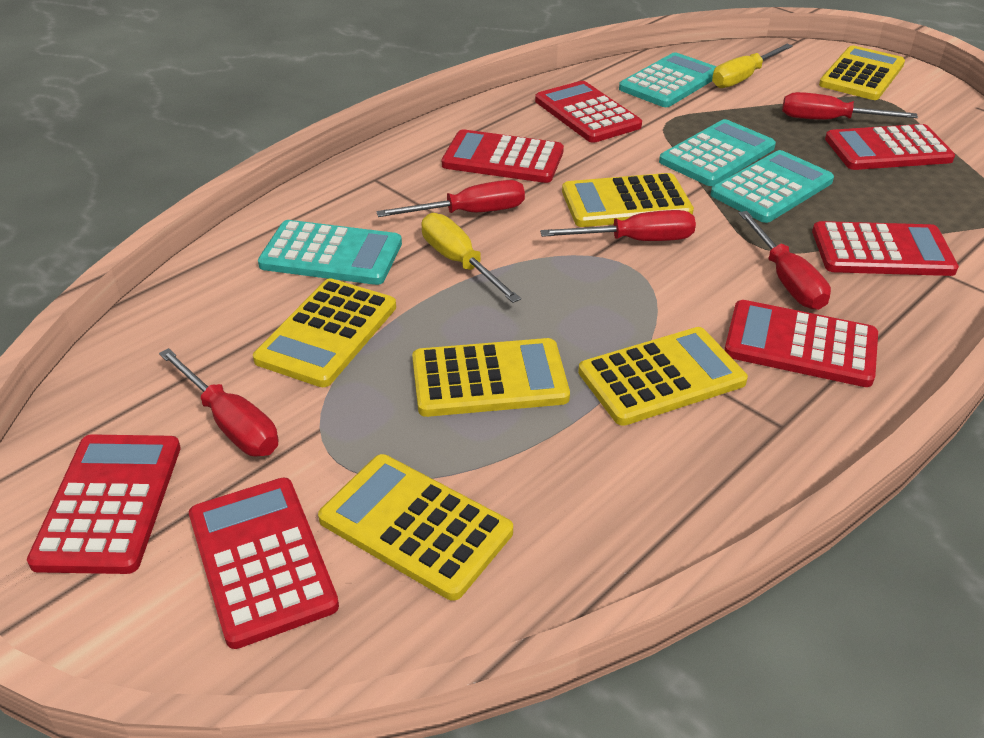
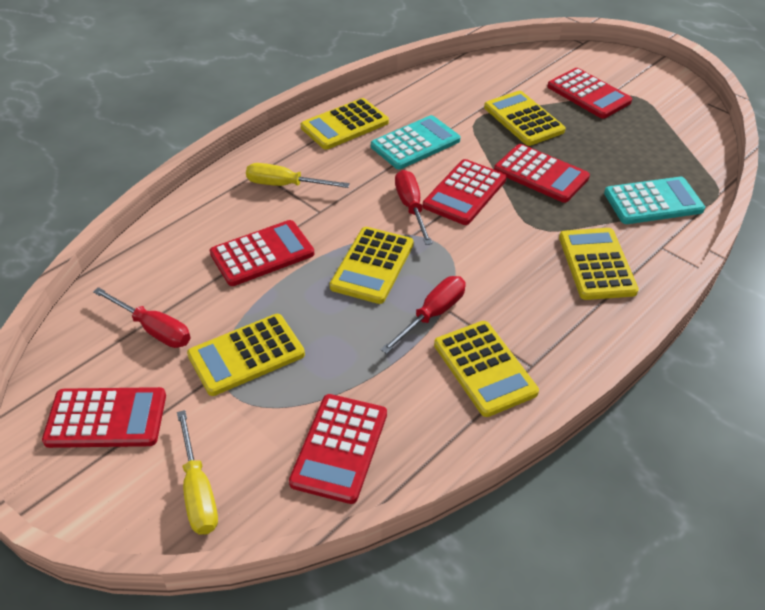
red calculator: 7 -> 6
red screwdriver: 5 -> 3
turquoise calculator: 4 -> 2

